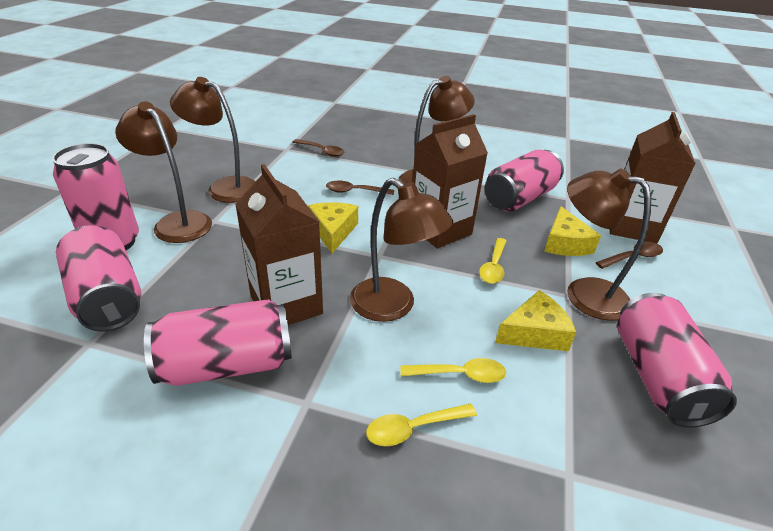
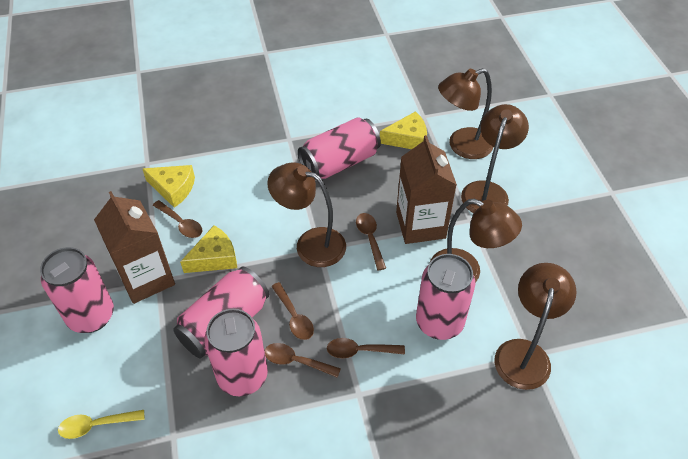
brown carton: 3 -> 2
brown spoon: 3 -> 5
yellow spoon: 3 -> 1

